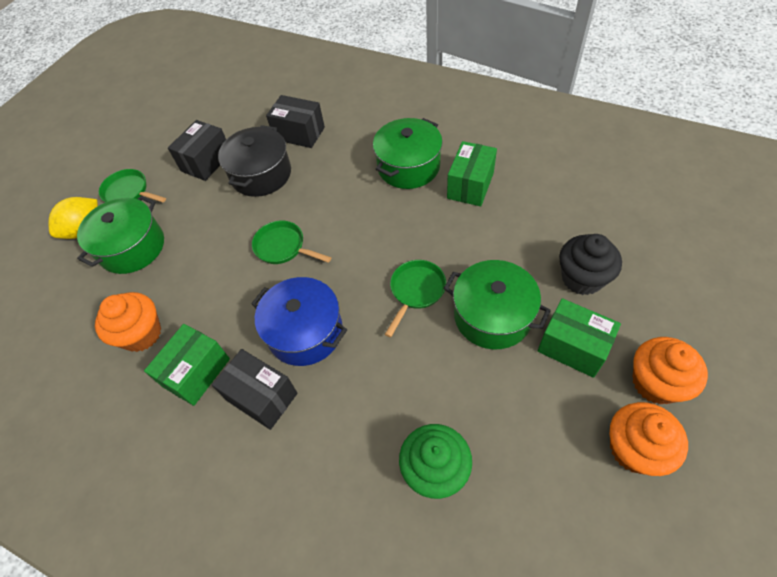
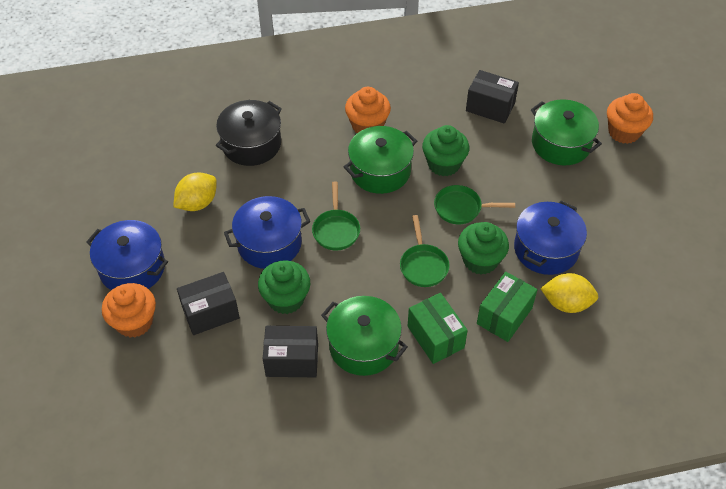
black cupcake: 1 -> 0
blue pot: 1 -> 3
green box: 3 -> 2
green cupcake: 1 -> 3
yellow lemon: 1 -> 2

